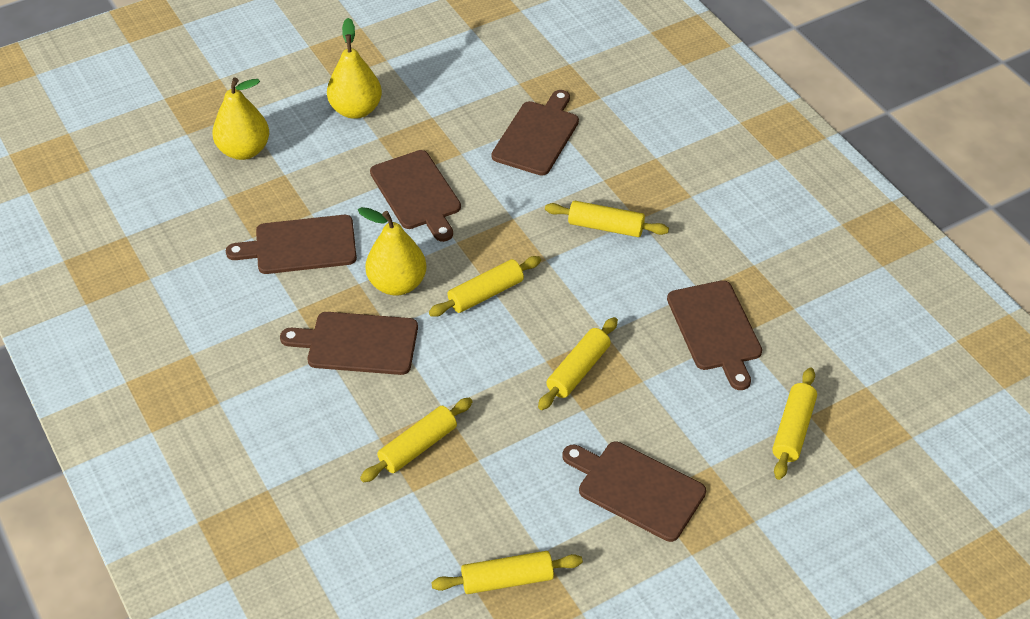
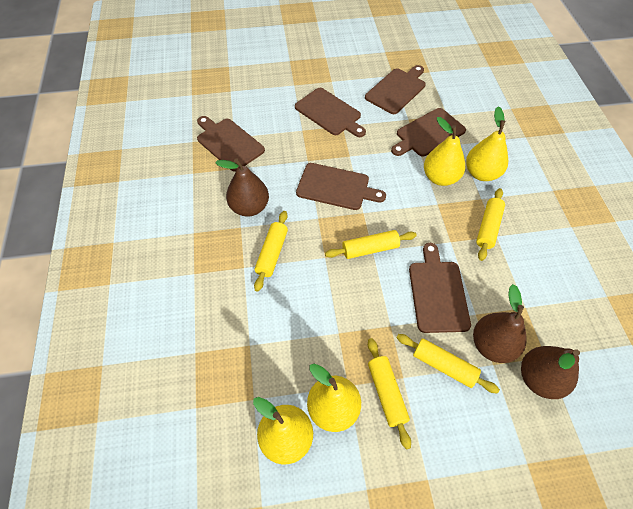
brown pear: 0 -> 3
yellow pear: 3 -> 4
yellow rolling pin: 6 -> 5

